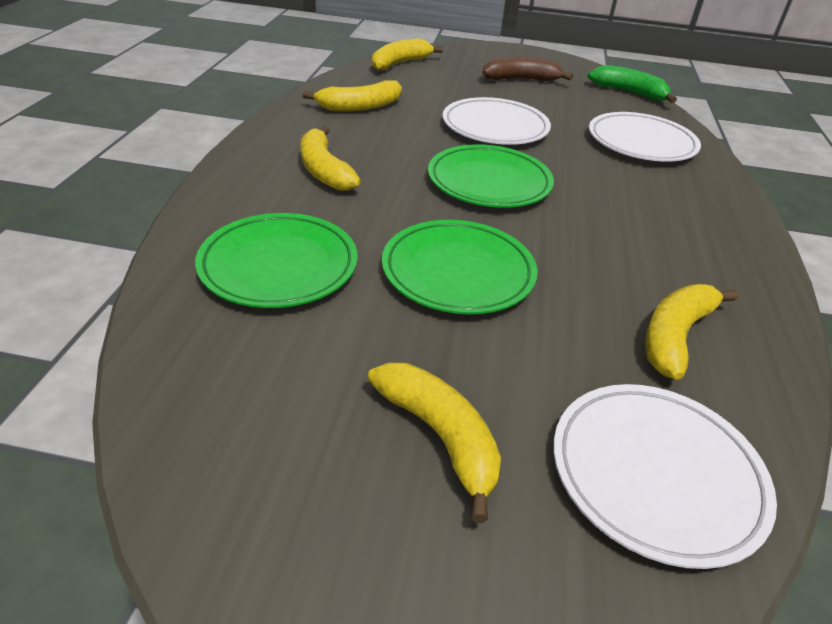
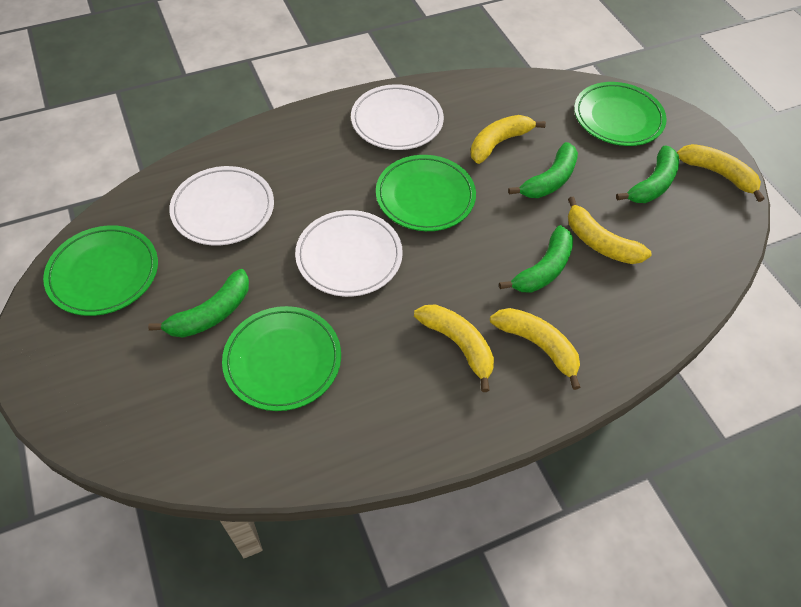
brown banana: 1 -> 0
green banana: 1 -> 4
green plate: 3 -> 4

